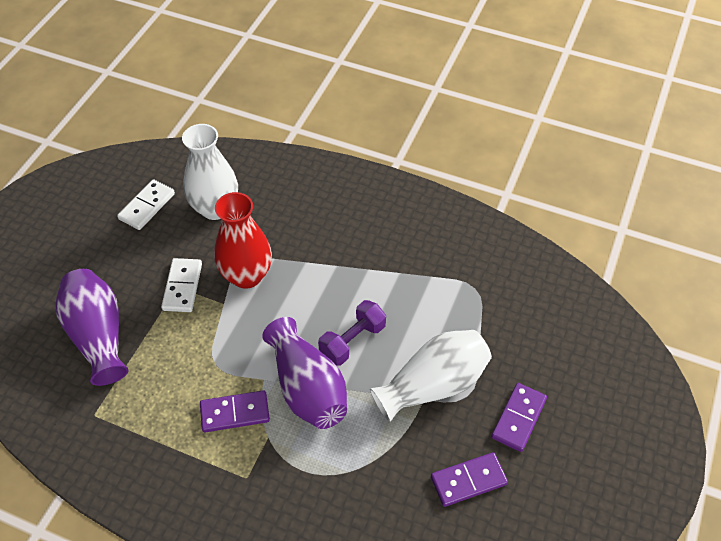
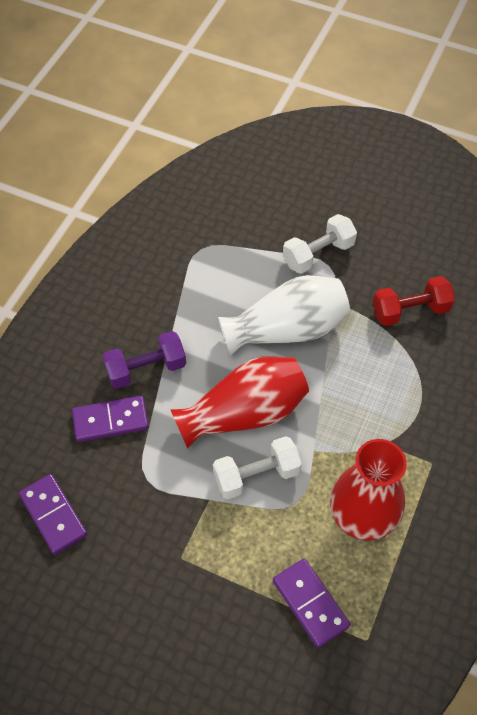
purple vase: 2 -> 0
red dumbbell: 0 -> 1
red vase: 1 -> 2
white domino: 2 -> 0
white dumbbell: 0 -> 2
white vase: 2 -> 1

